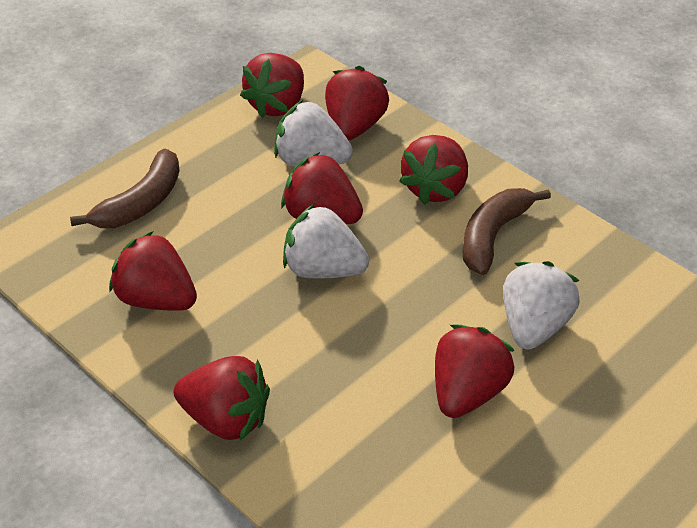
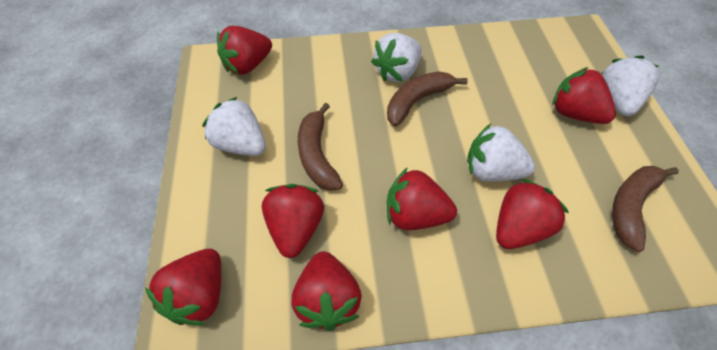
brown banana: 2 -> 3
white strawberry: 3 -> 4

